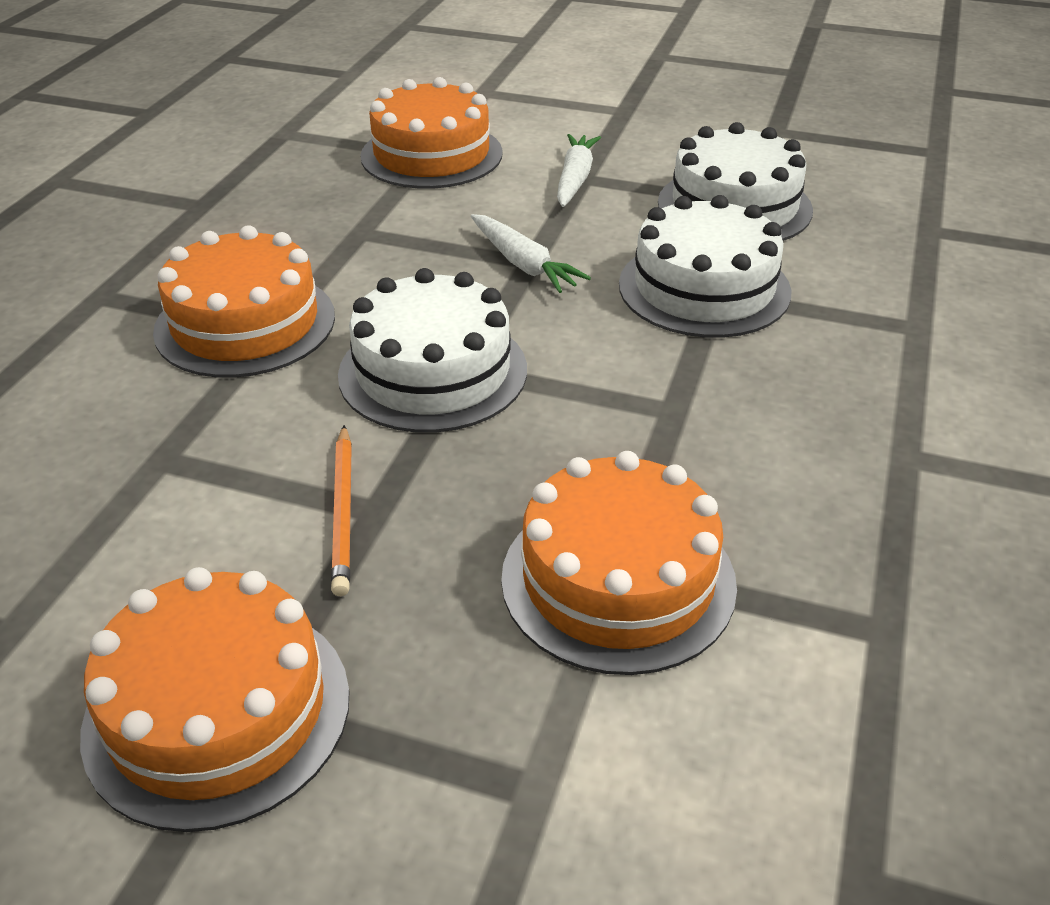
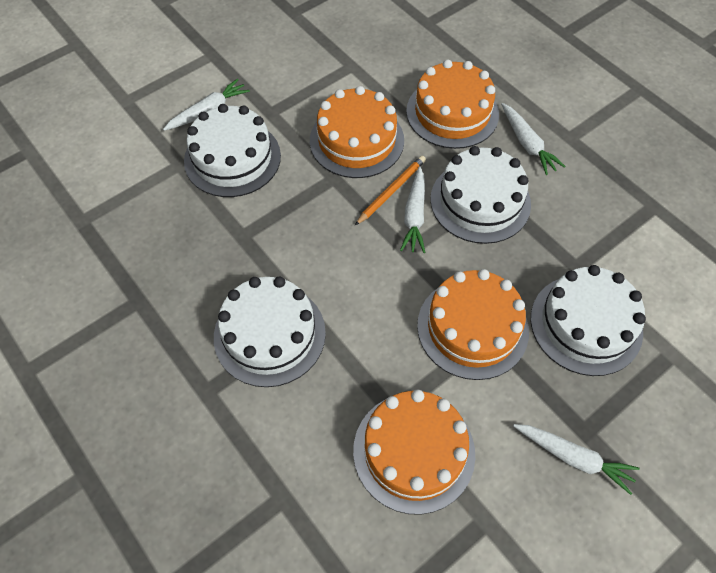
white cake: 3 -> 4
white carrot: 2 -> 4

